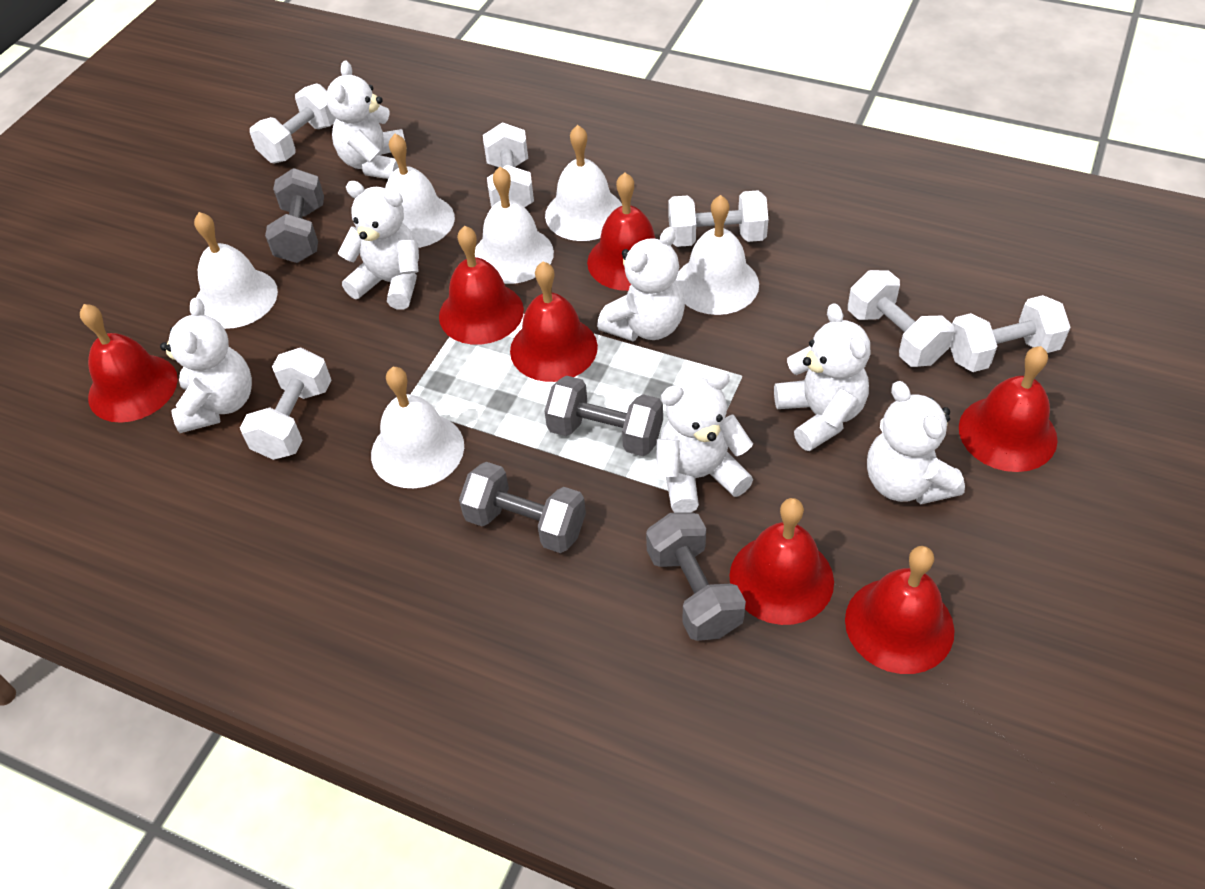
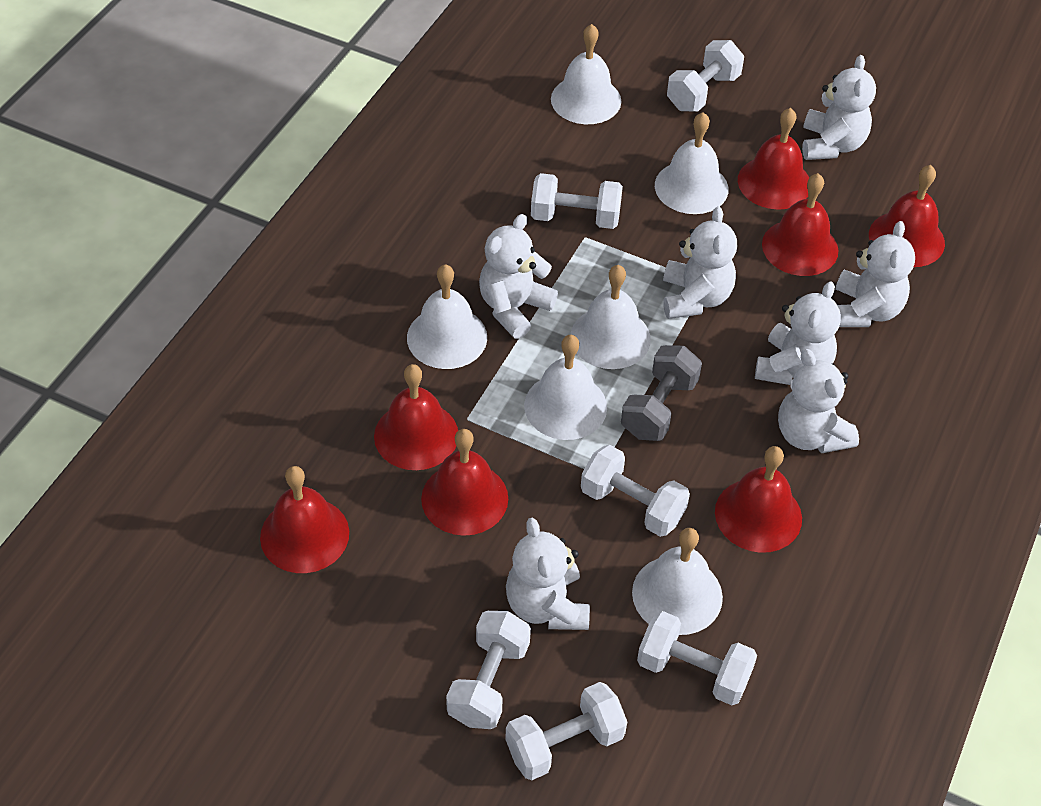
grey dumbbell: 4 -> 1

